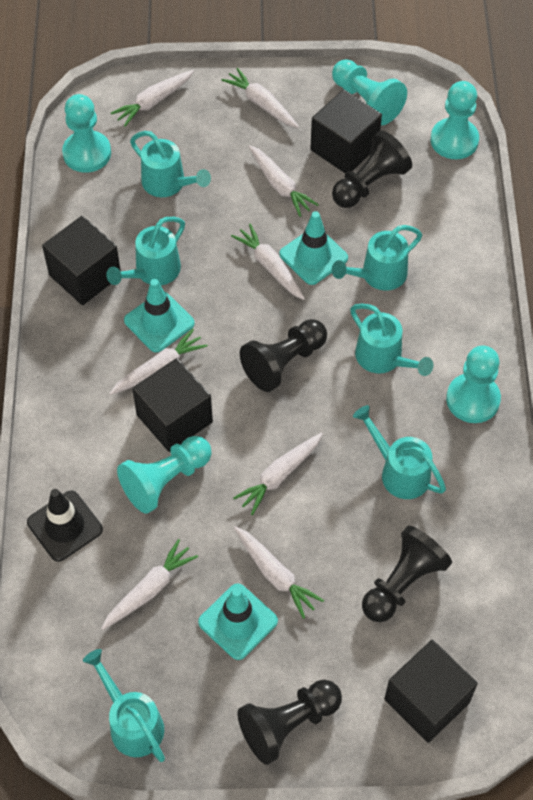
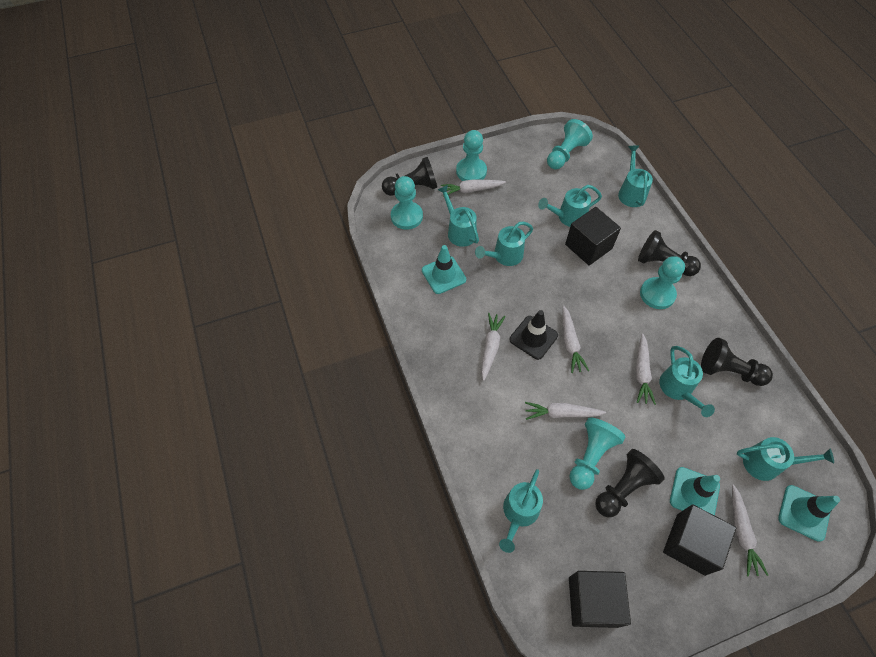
black cube: 4 -> 3
turquoise watering can: 6 -> 7
white carrot: 8 -> 6

